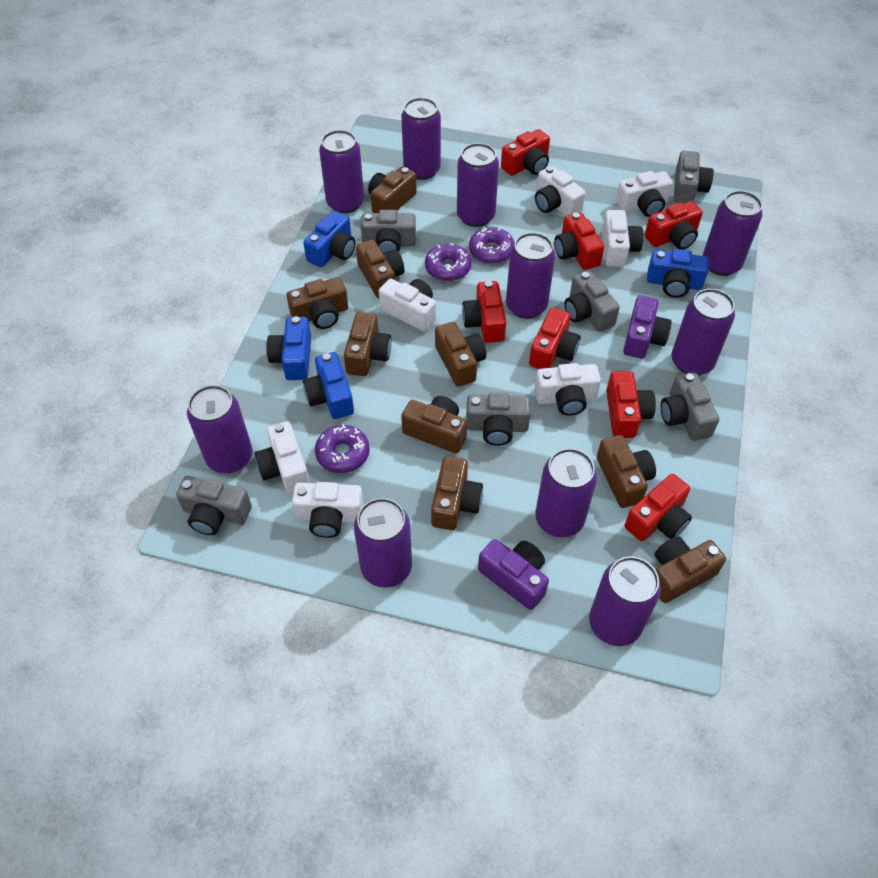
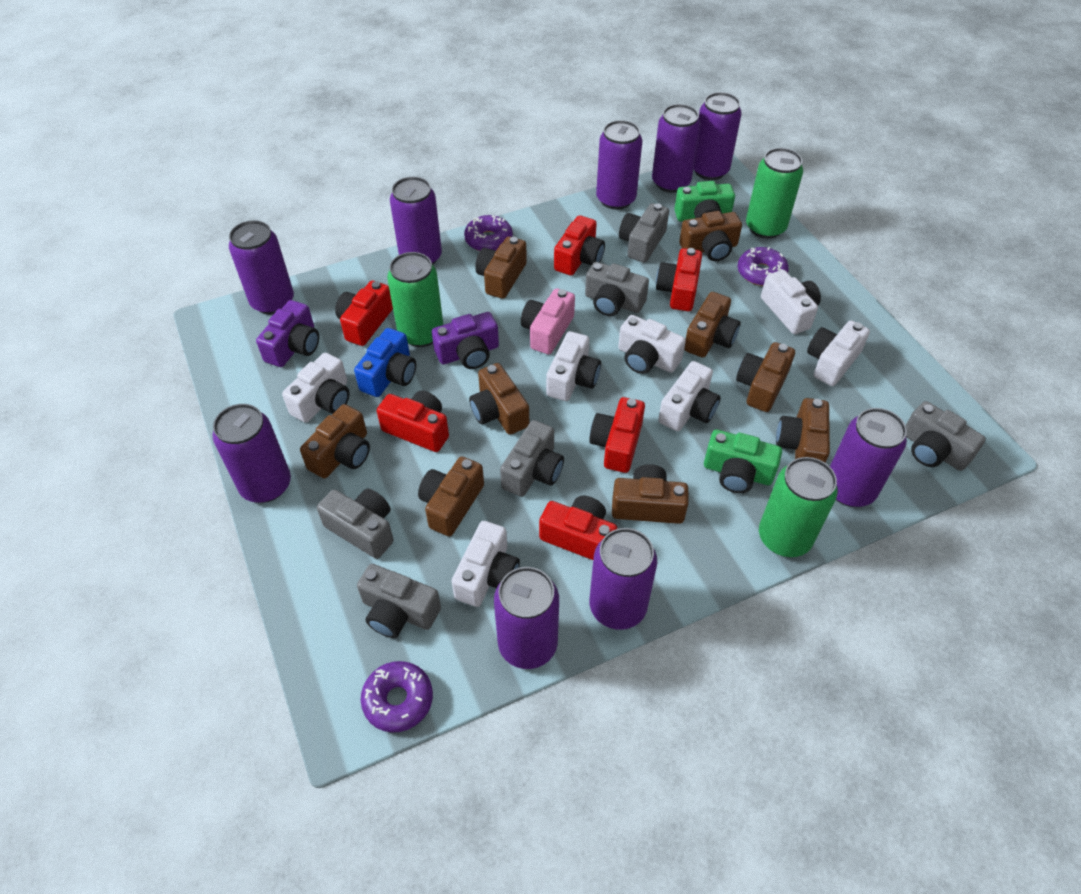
blue camera: 4 -> 1
green camera: 0 -> 2
green can: 0 -> 3
pink camera: 0 -> 1
purple can: 10 -> 9
red camera: 7 -> 6

